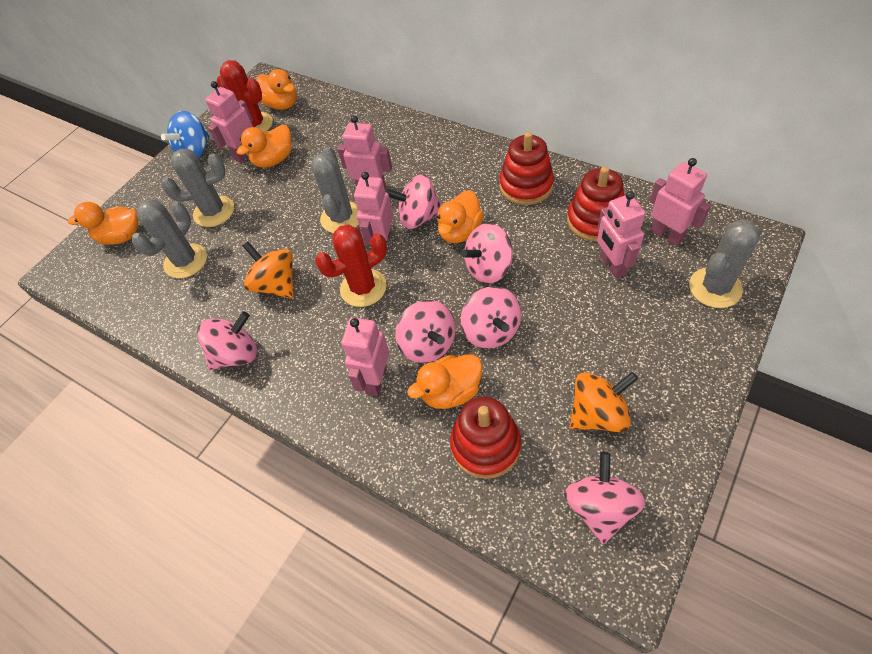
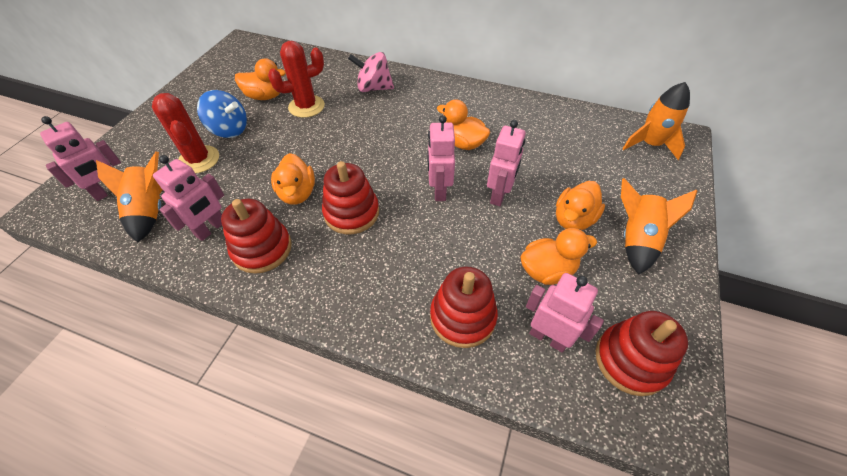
grey cactus: 4 -> 0
orange rocket: 0 -> 3
orange spinning top: 2 -> 0
pink robot: 6 -> 5
pink spinning top: 6 -> 1
red stacking toy: 3 -> 4

